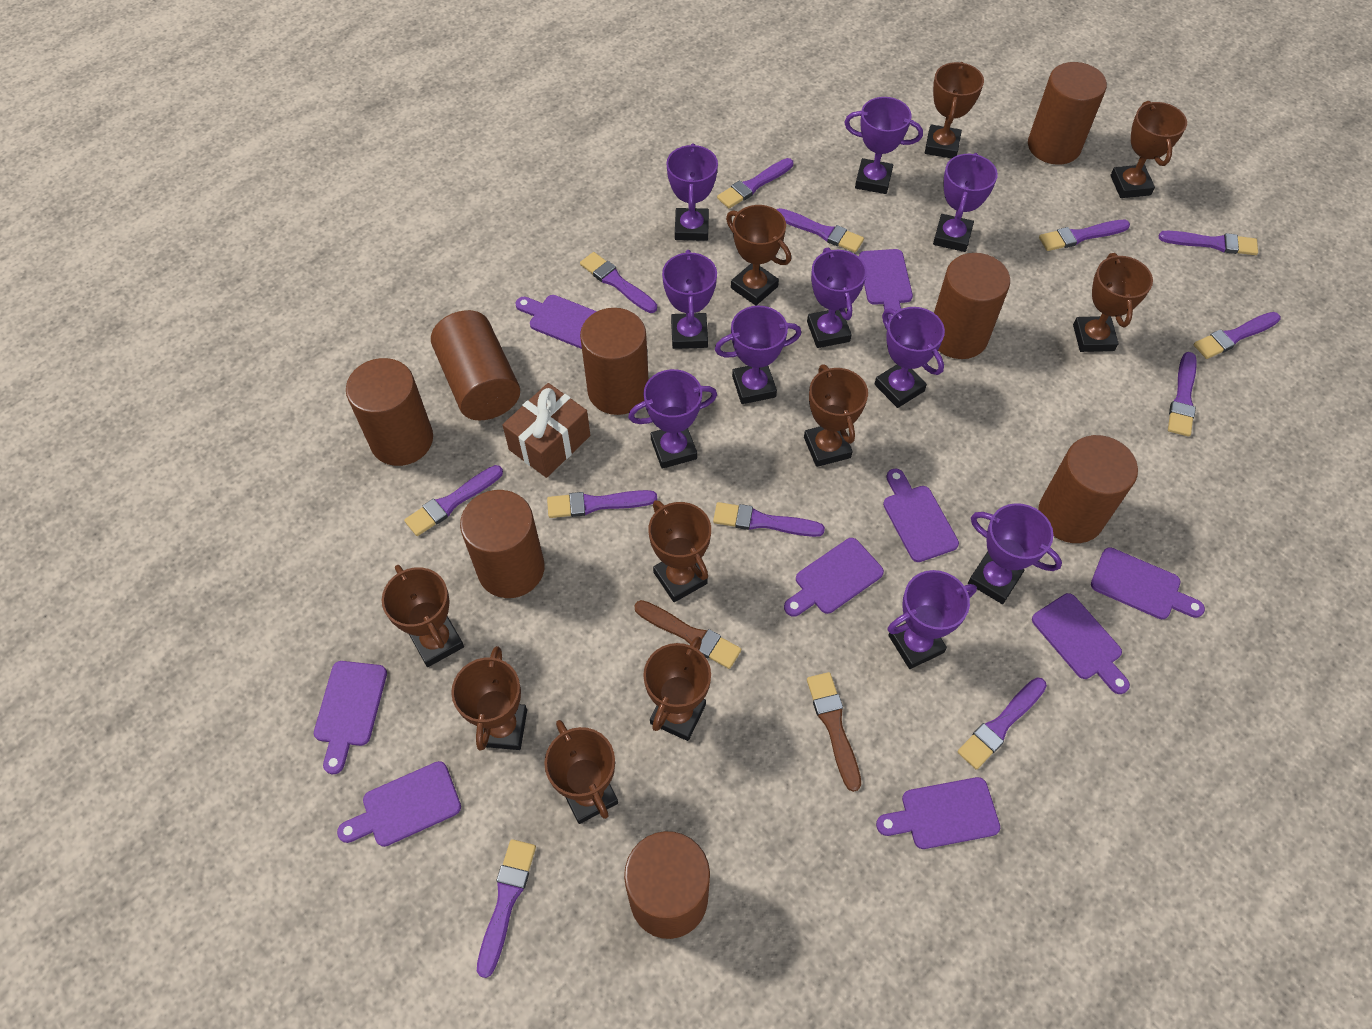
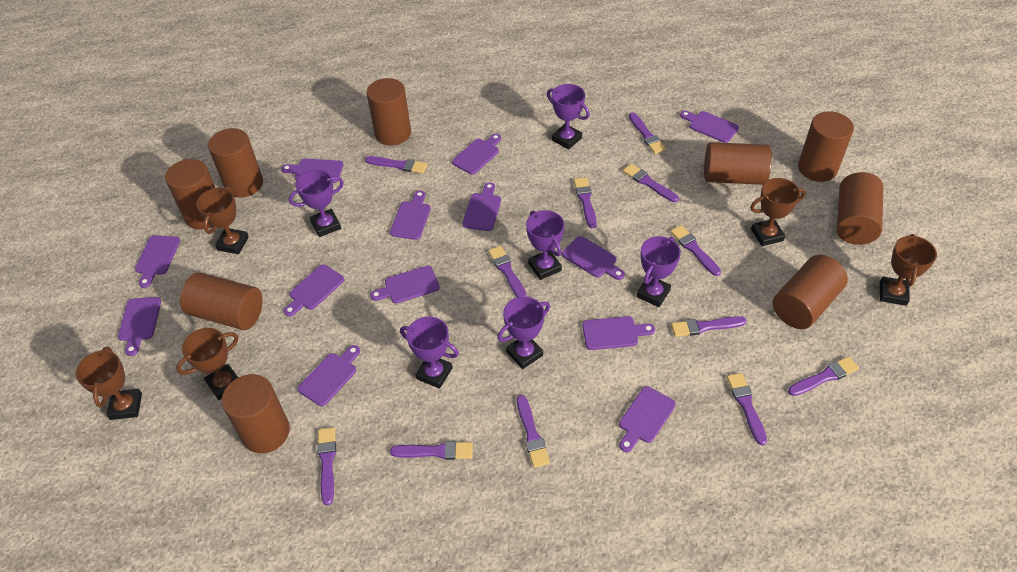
brown brush: 2 -> 0
brown cylinder: 8 -> 9
brown gift: 1 -> 0
brown trophy: 10 -> 5
purple cutting board: 9 -> 13
purple trophy: 10 -> 6

